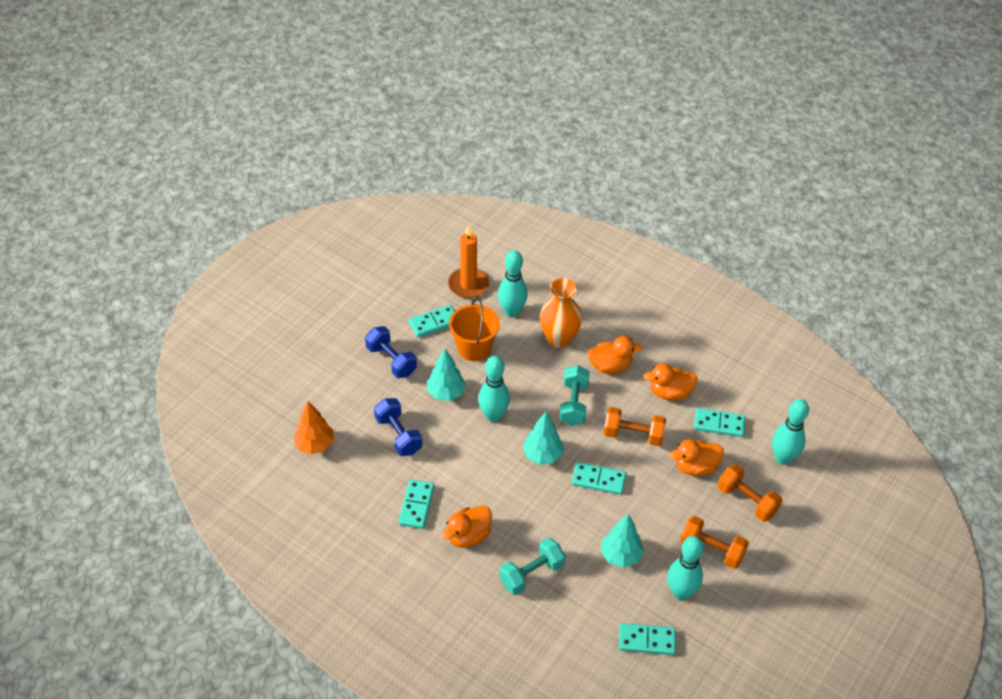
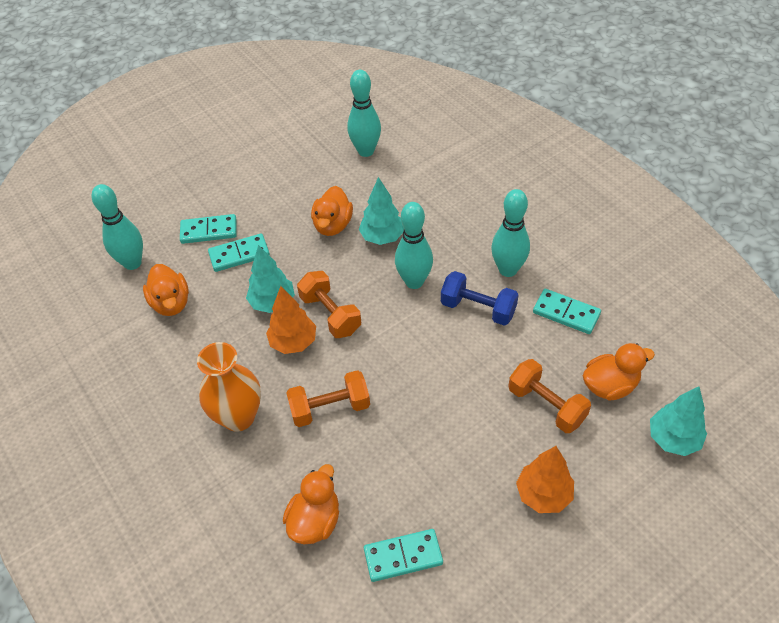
blue dumbbell: 2 -> 1
orange bucket: 1 -> 0
orange candle: 1 -> 0
orange tree: 1 -> 2
turquoise domino: 5 -> 4
turquoise dumbbell: 2 -> 0

